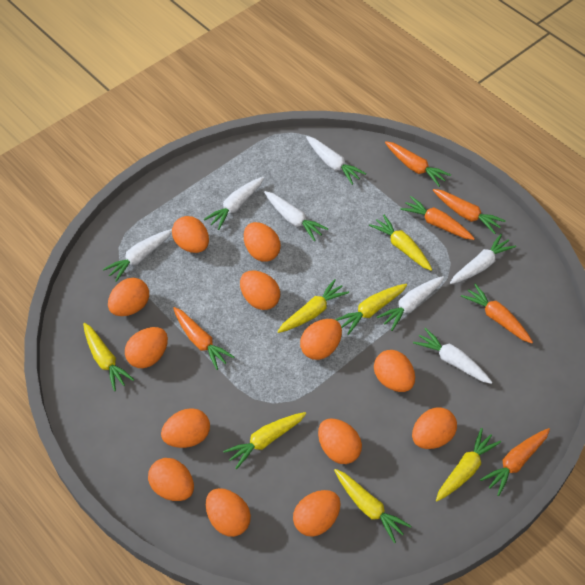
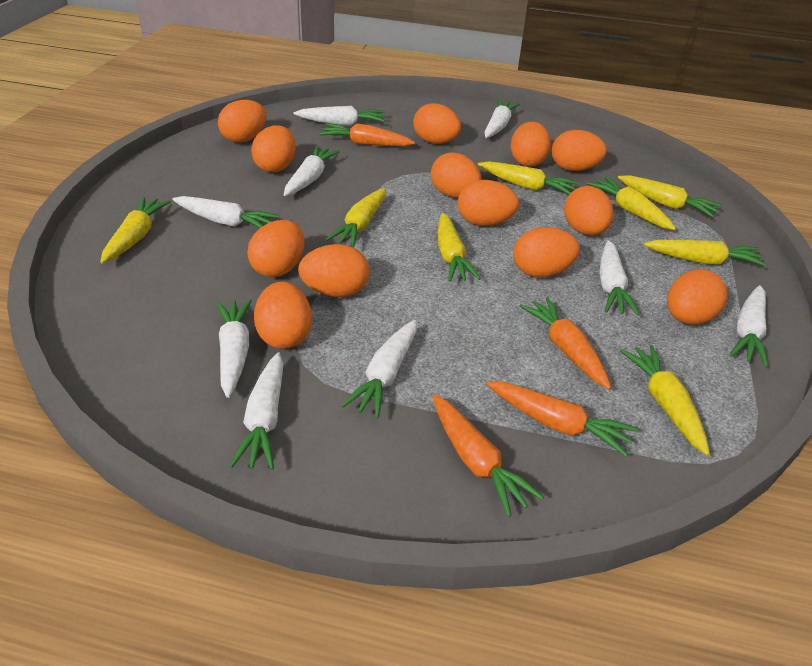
orange carrot: 6 -> 4
white carrot: 7 -> 9
yellow carrot: 7 -> 8

